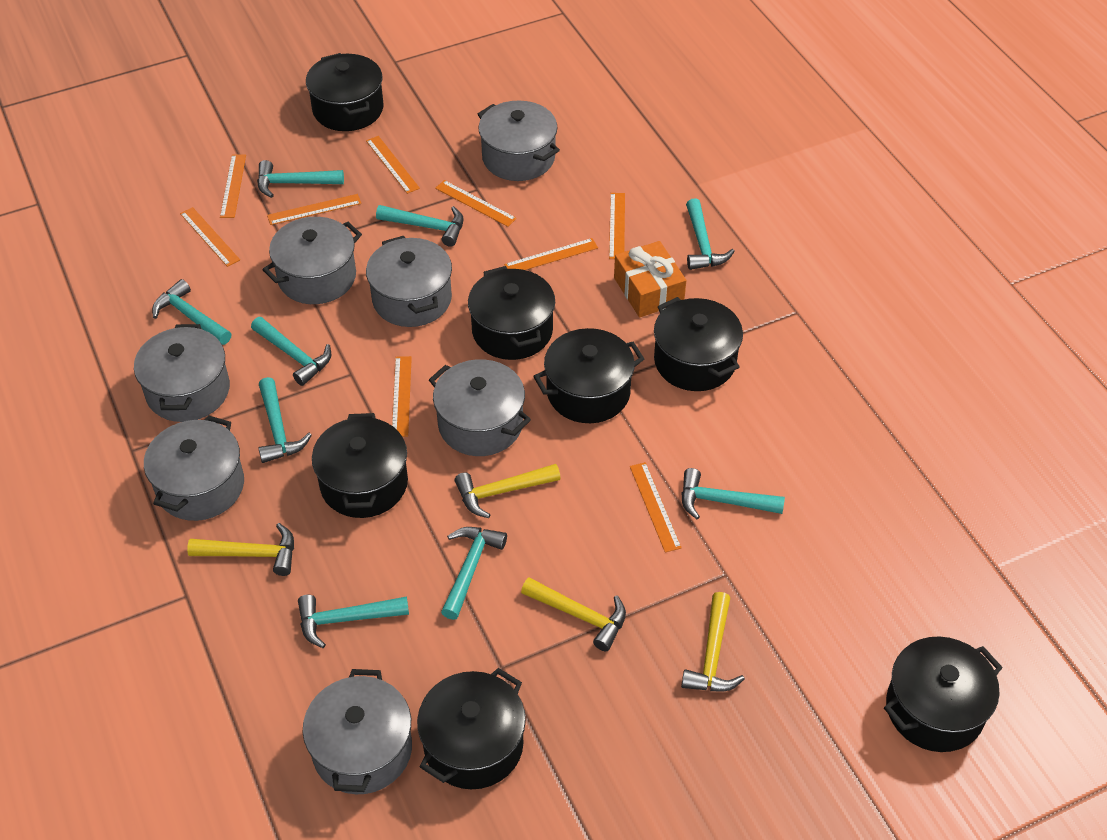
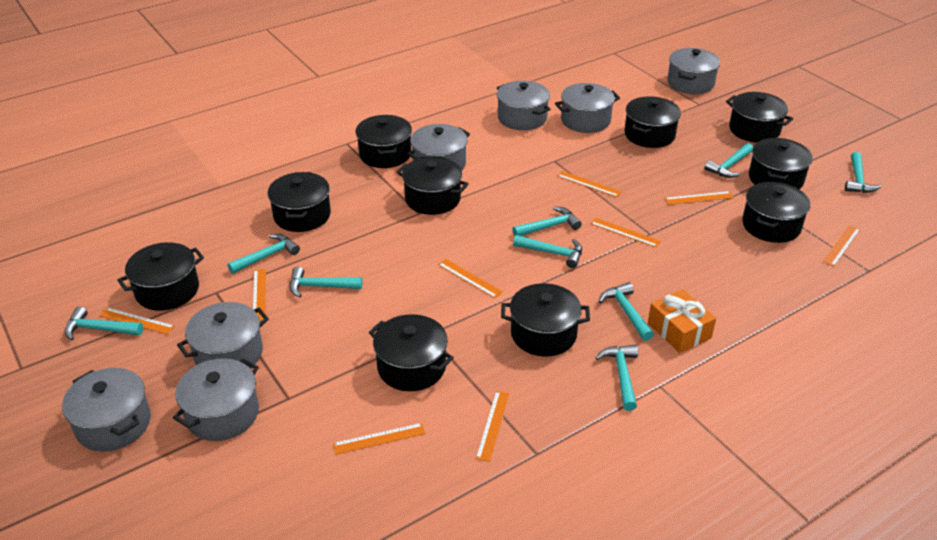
black pot: 7 -> 10
yellow hammer: 4 -> 0

